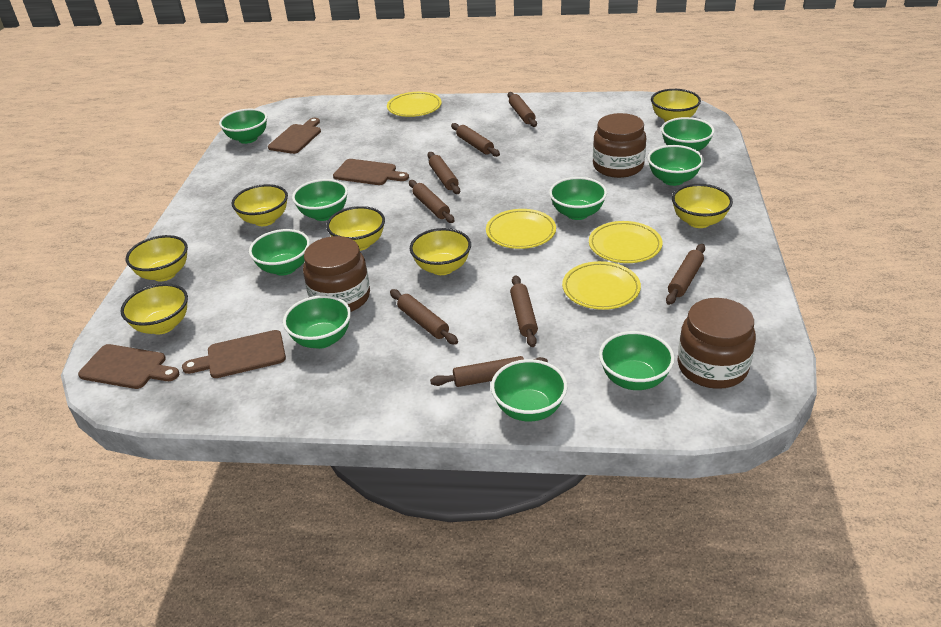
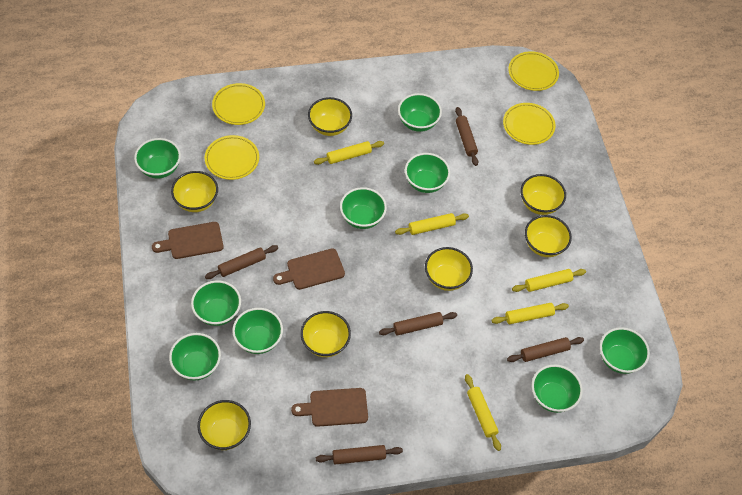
brown cutting board: 4 -> 3
brown jar: 3 -> 0
brown rolling pin: 8 -> 5
yellow rolling pin: 0 -> 5

